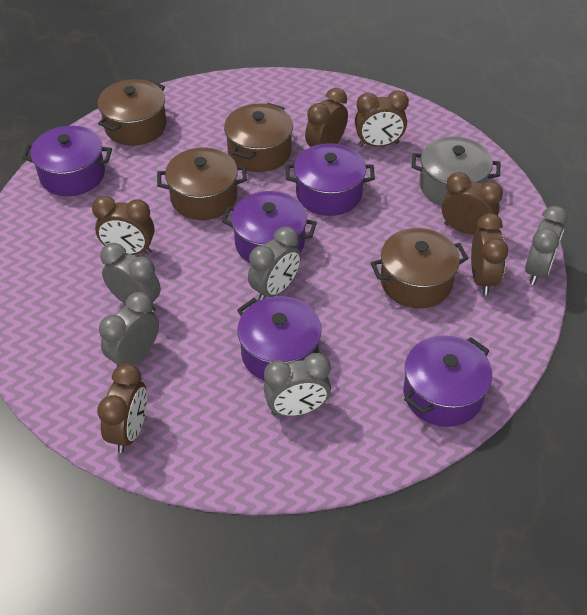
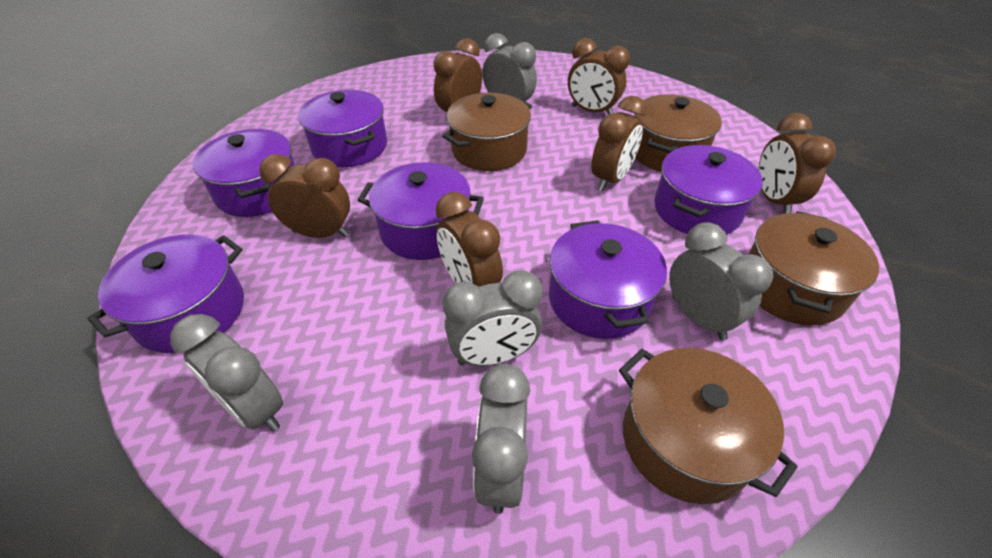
grey pot: 1 -> 0
purple pot: 5 -> 6

